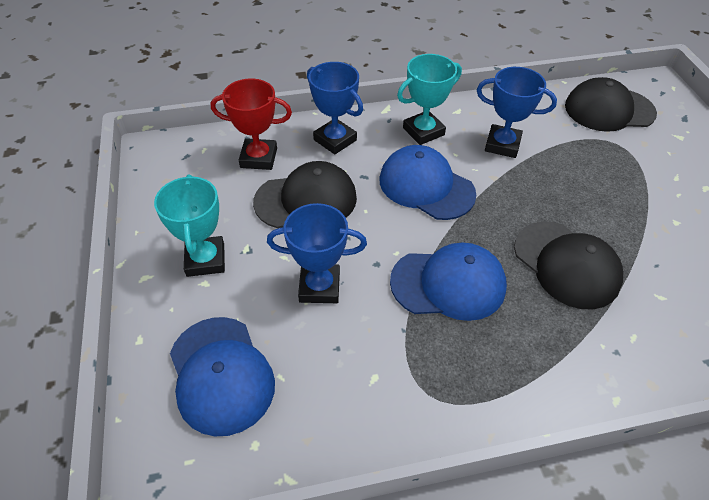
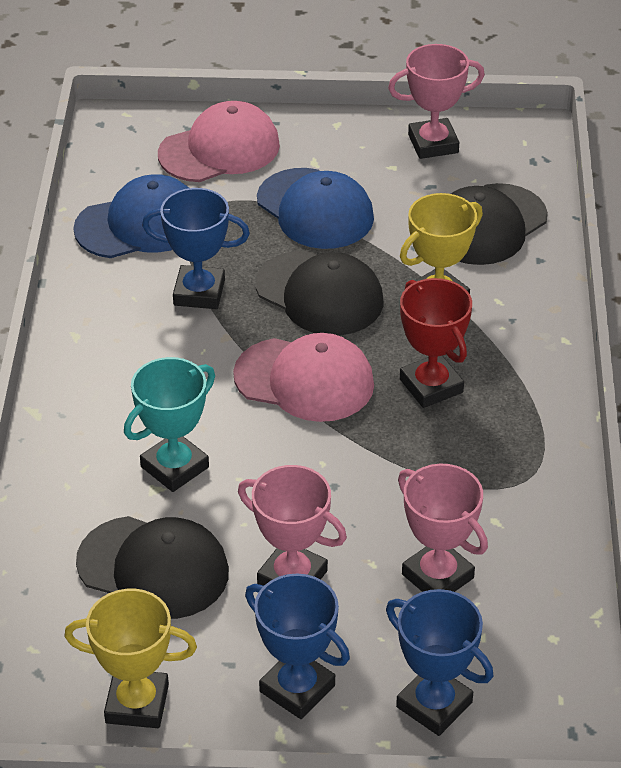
blue cap: 3 -> 2
pink cap: 0 -> 2
pink trophy: 0 -> 3
turquoise trophy: 2 -> 1
yellow trophy: 0 -> 2

